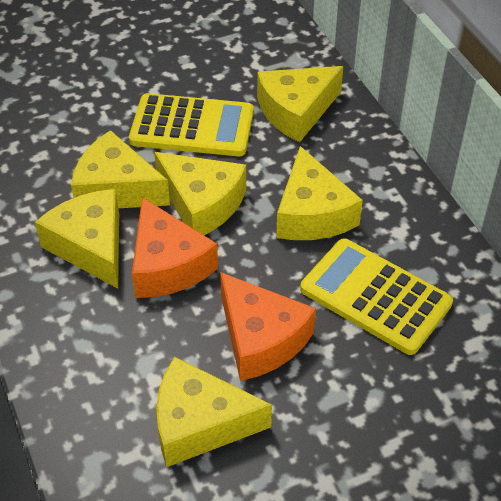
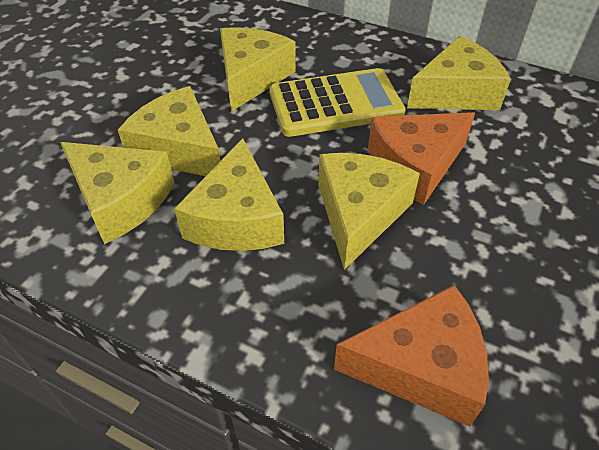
yellow calculator: 2 -> 1

